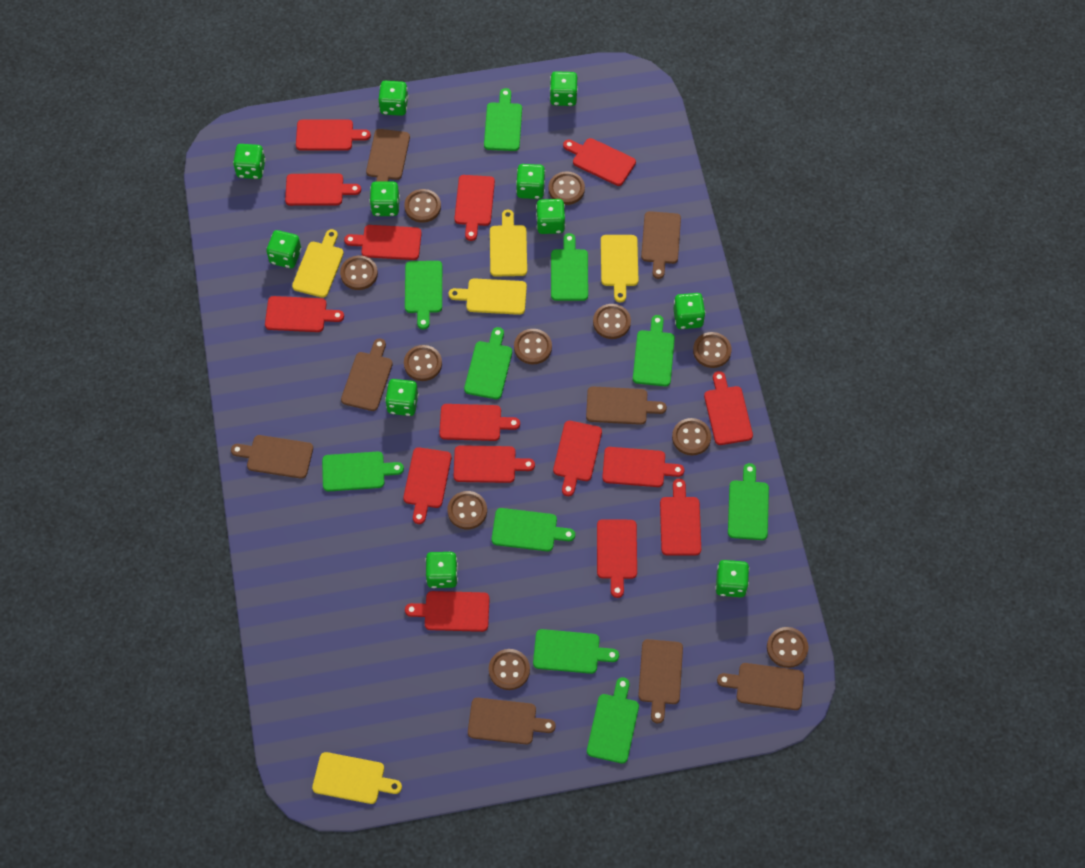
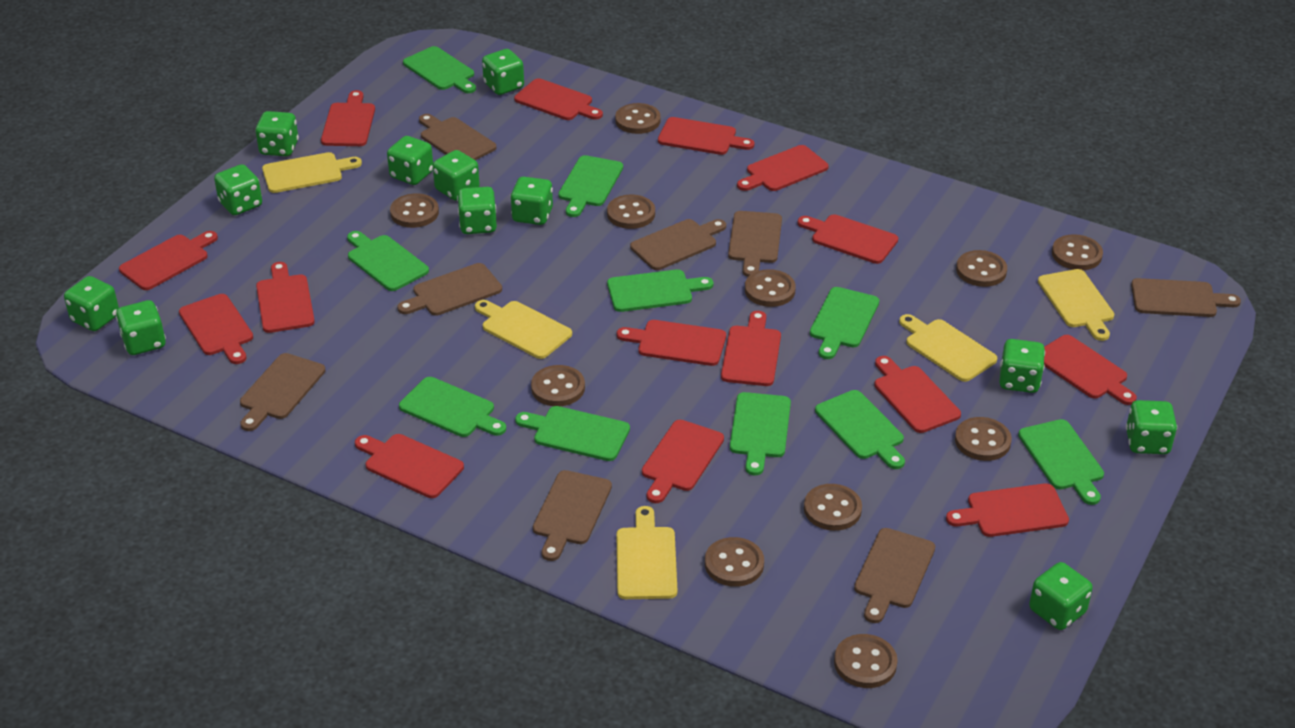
green dice: 11 -> 12

